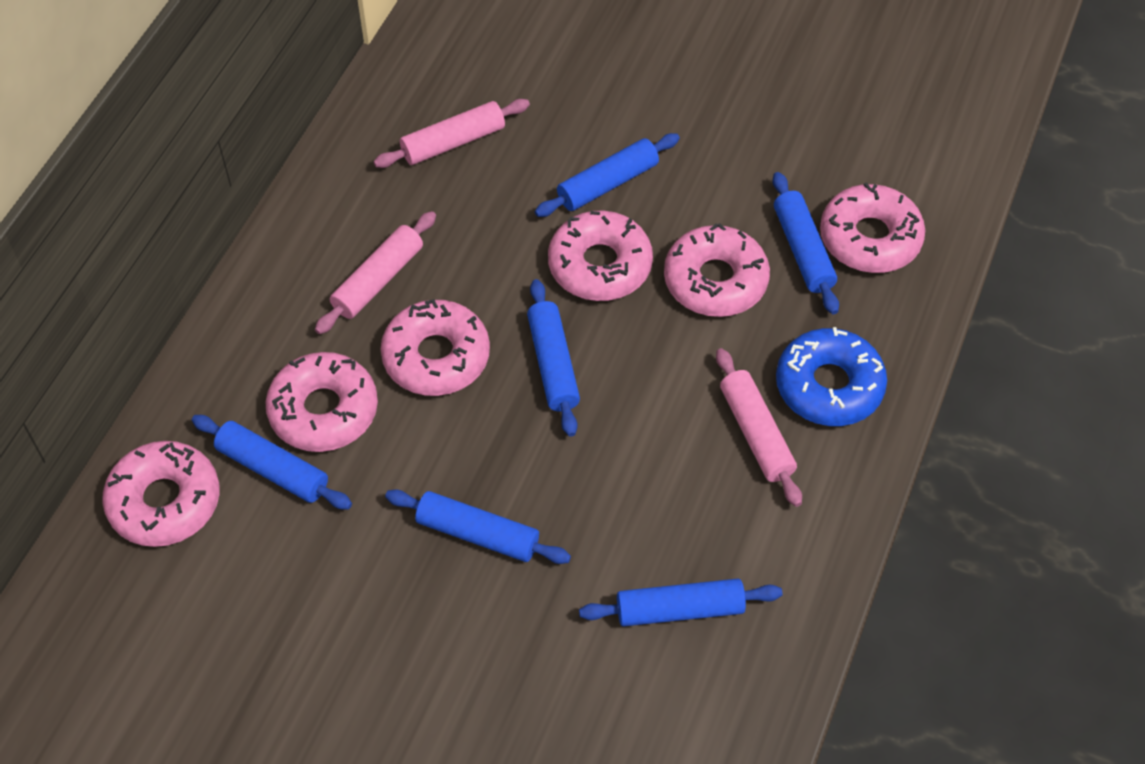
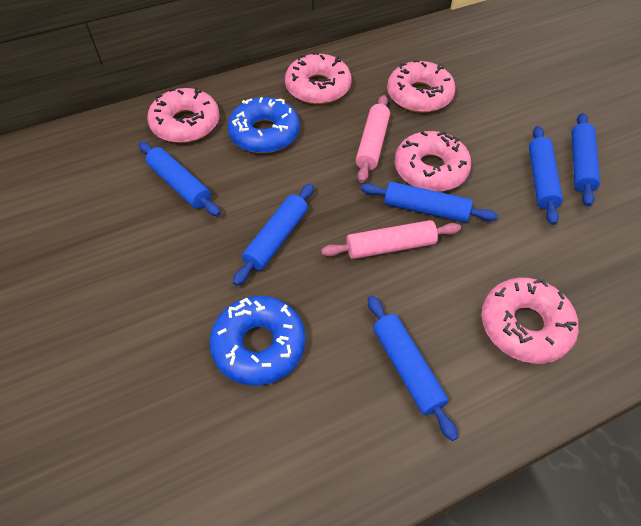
blue donut: 1 -> 2
pink donut: 6 -> 5
pink rolling pin: 3 -> 2

